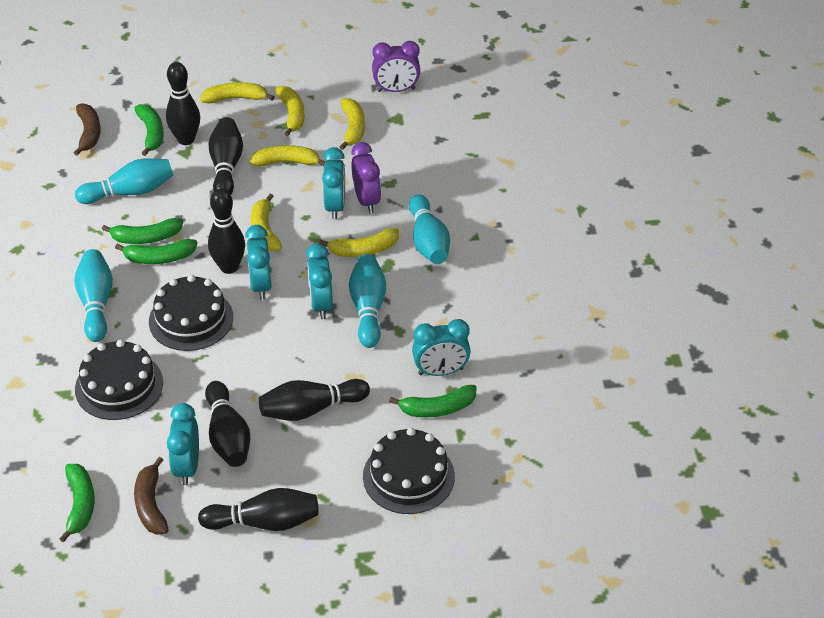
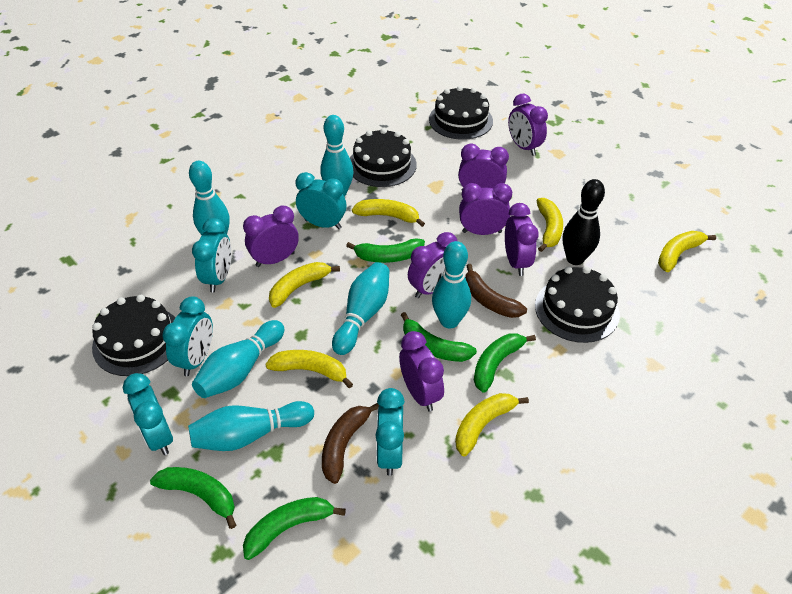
black bowling pin: 6 -> 1
black cake: 3 -> 4
purple clock: 2 -> 7
turquoise bowling pin: 4 -> 6

